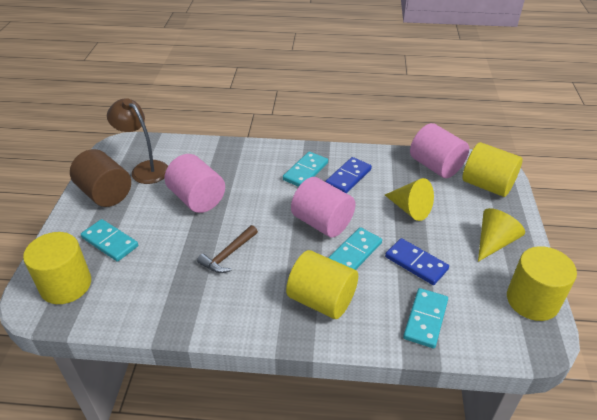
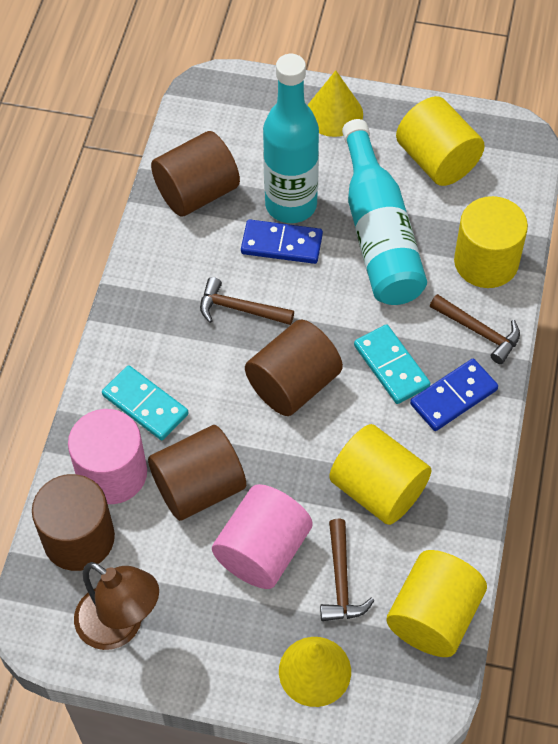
brown cylinder: 1 -> 4
brown hammer: 1 -> 3
pink cylinder: 3 -> 2
turquoise bottle: 0 -> 2
turquoise domino: 4 -> 2

